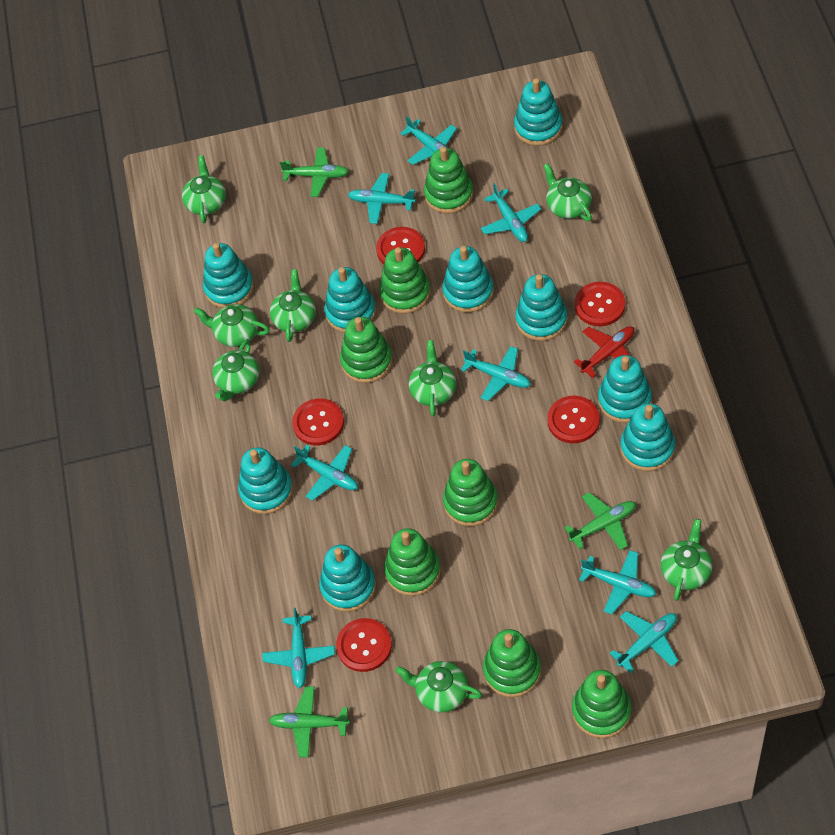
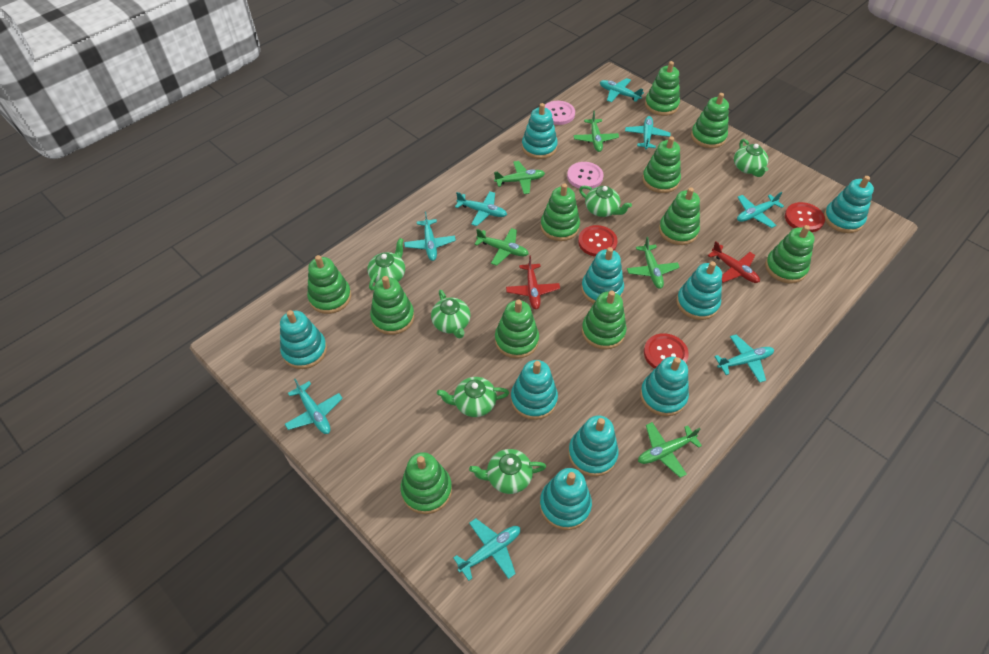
green plane: 3 -> 5
green stacking toy: 7 -> 11
green teapot: 8 -> 6
pink button: 0 -> 2
red button: 5 -> 3
red plane: 1 -> 2

